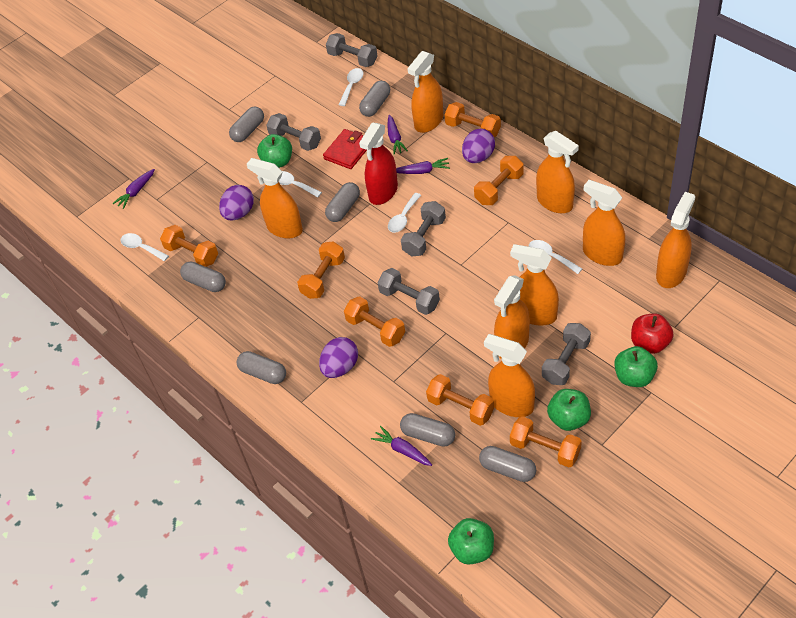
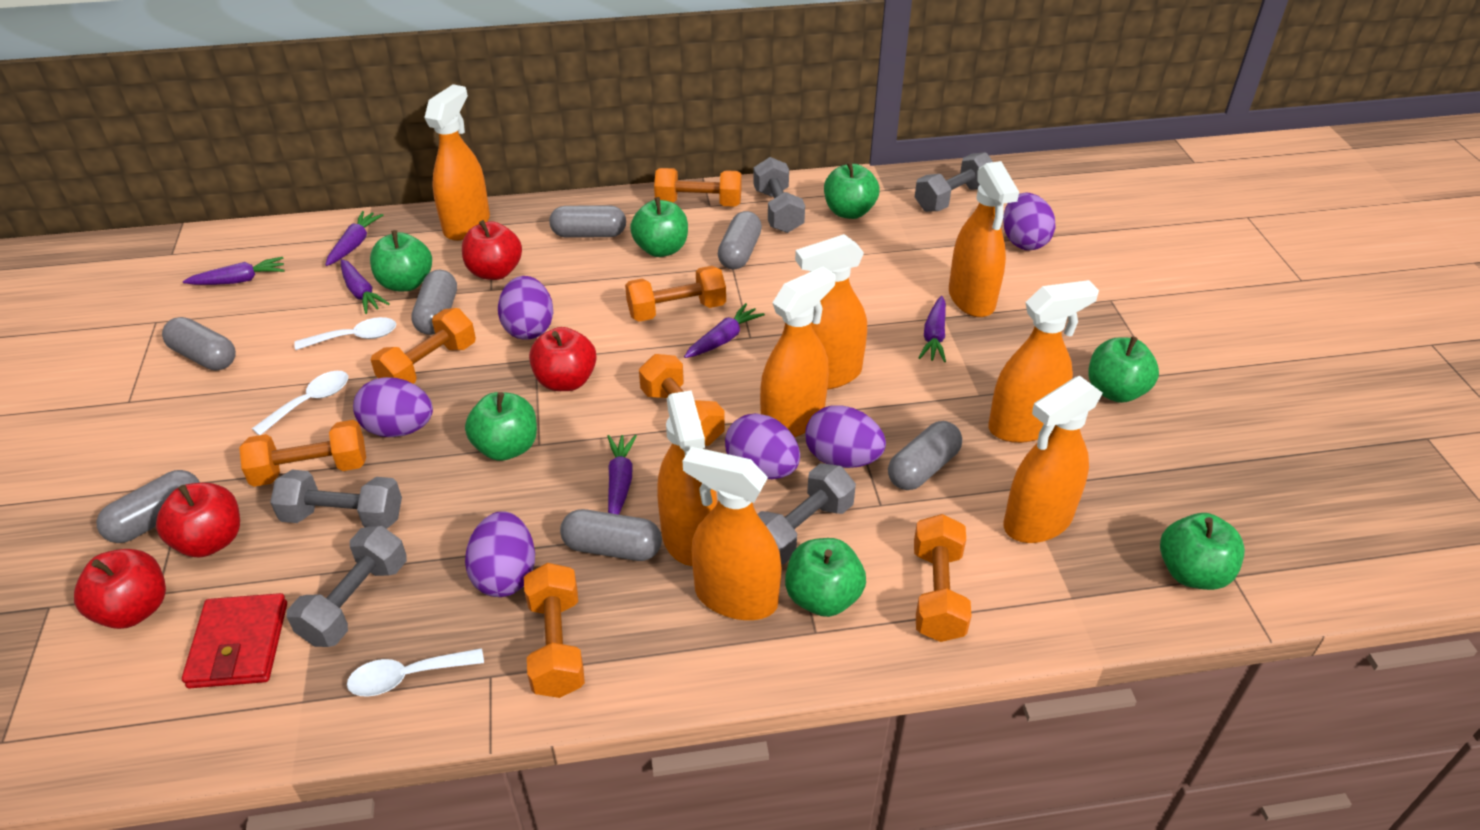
green apple: 4 -> 7
purple carrot: 4 -> 6
purple egg: 3 -> 6
red apple: 1 -> 4
red spray bottle: 1 -> 0
white spoon: 5 -> 3

